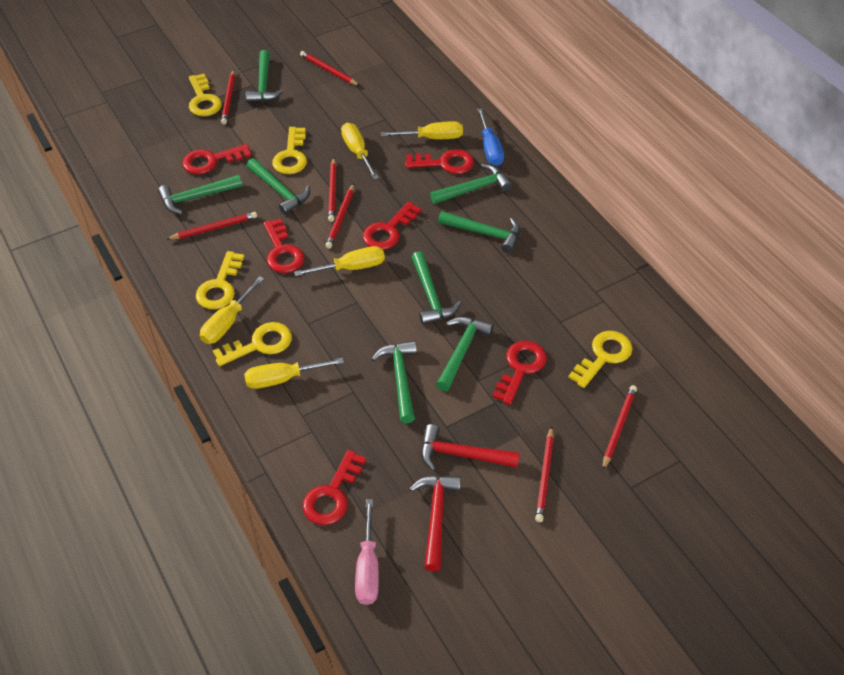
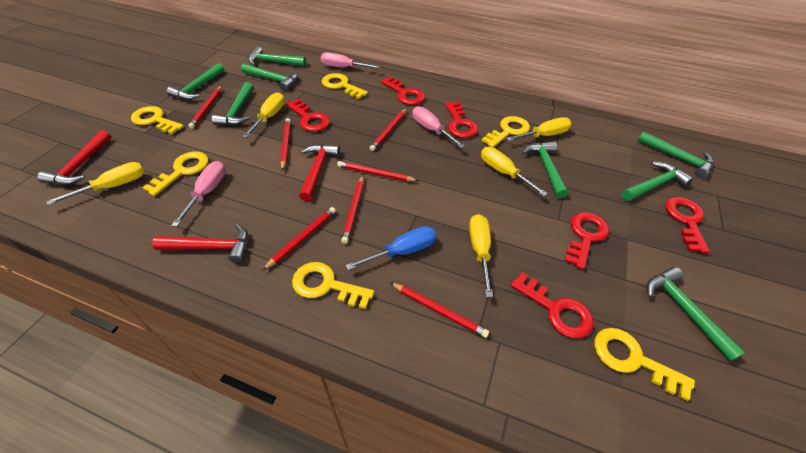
pink screwdriver: 1 -> 3
red hammer: 2 -> 3
yellow key: 5 -> 6

